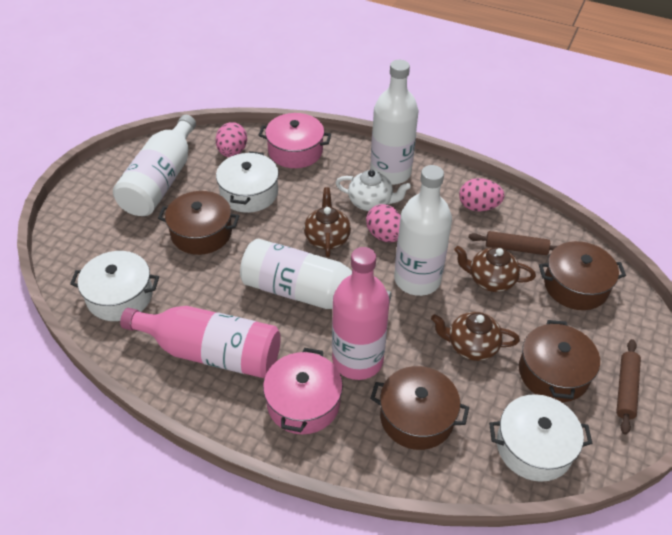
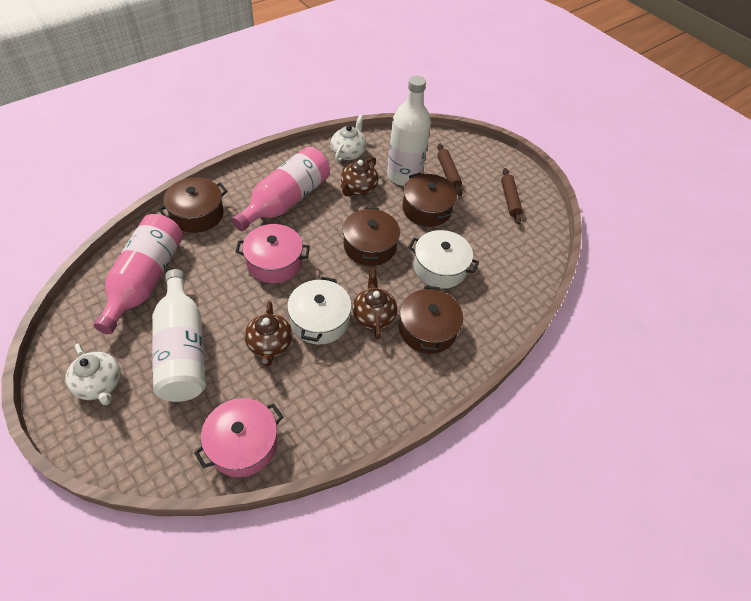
pink egg: 3 -> 0
white bottle: 4 -> 2
white pot: 3 -> 2
white teapot: 1 -> 2

